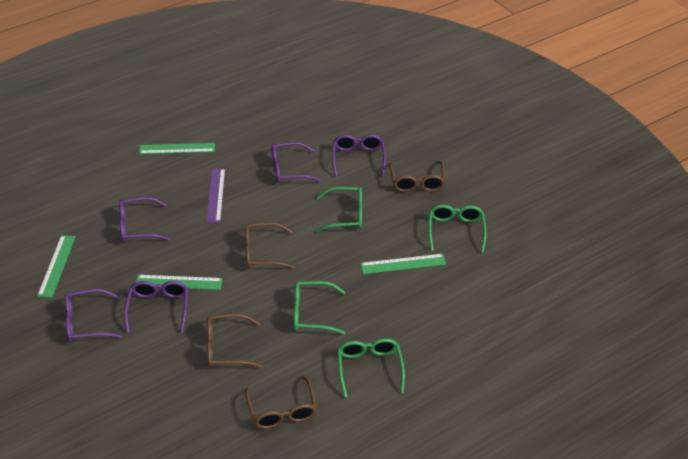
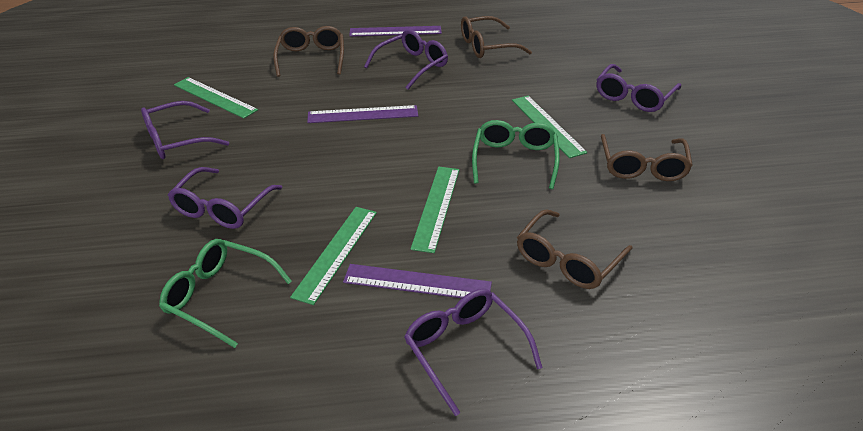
green glasses: 4 -> 2
purple ruler: 1 -> 3

